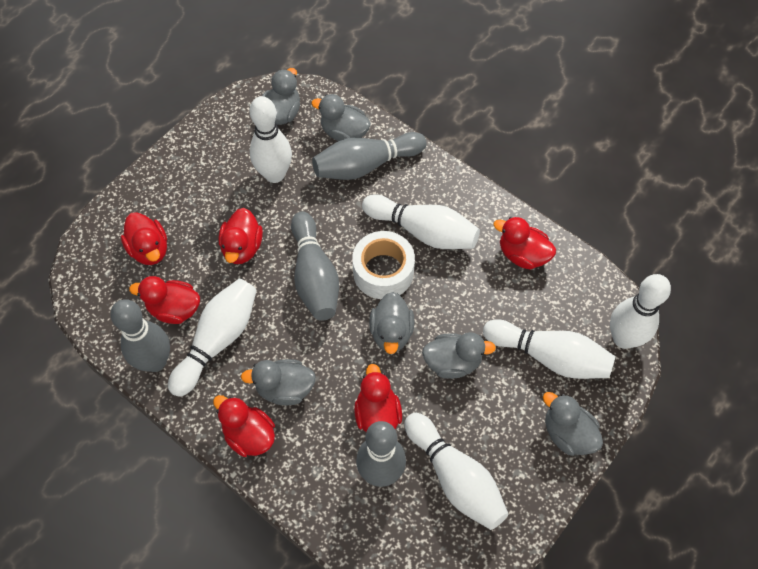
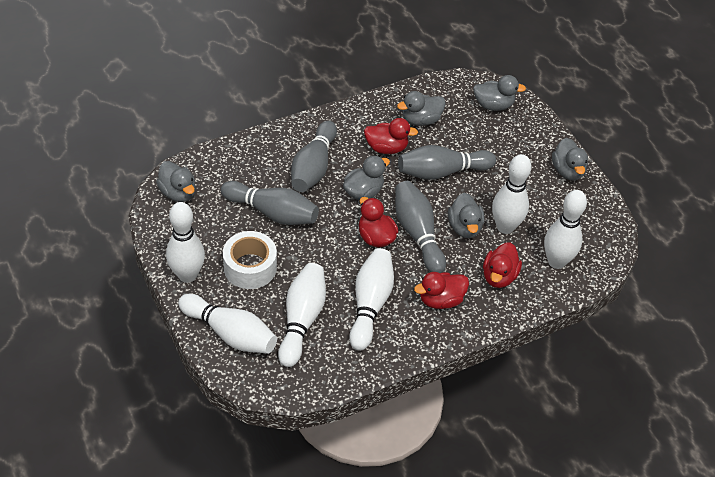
red duck: 6 -> 4

